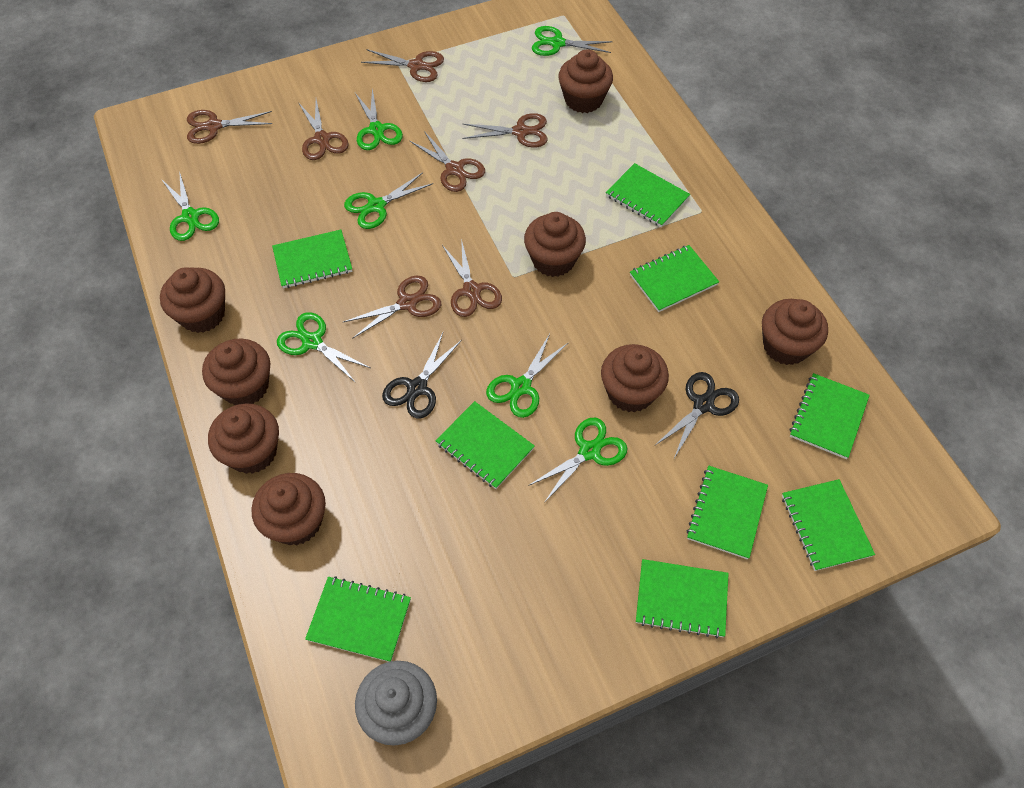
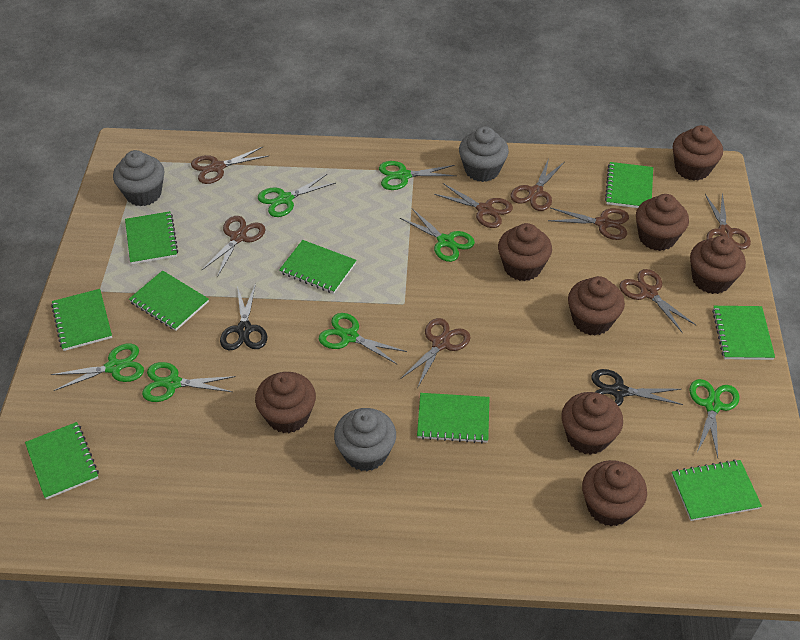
brown scissors: 7 -> 8
grey cupcake: 1 -> 3

